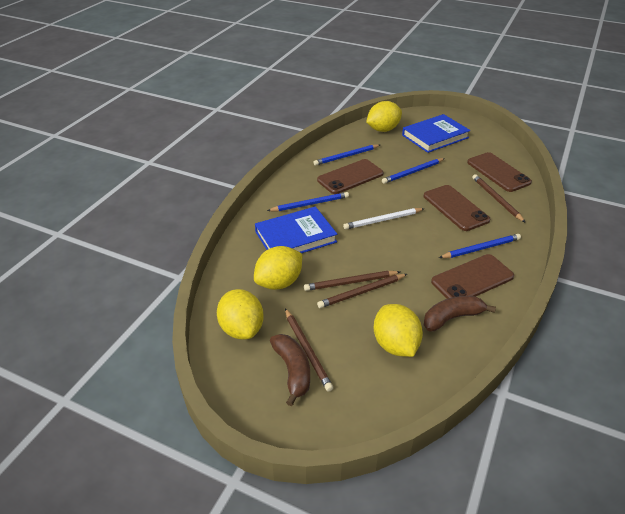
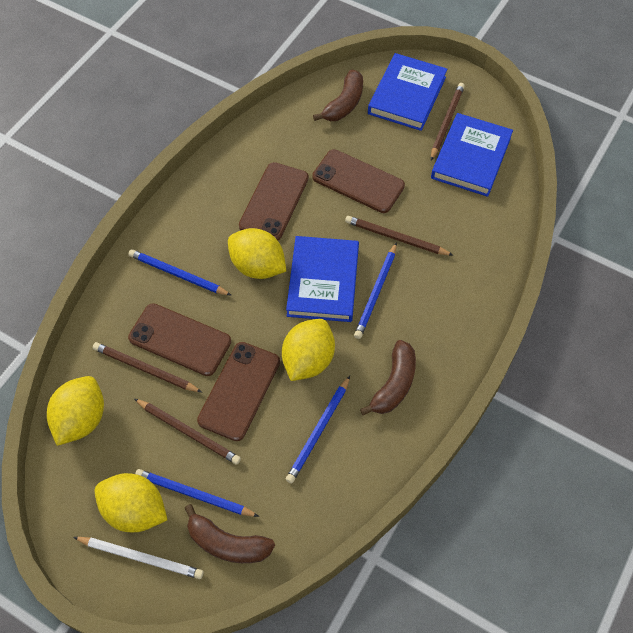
blue book: 2 -> 3
brown banana: 2 -> 3

